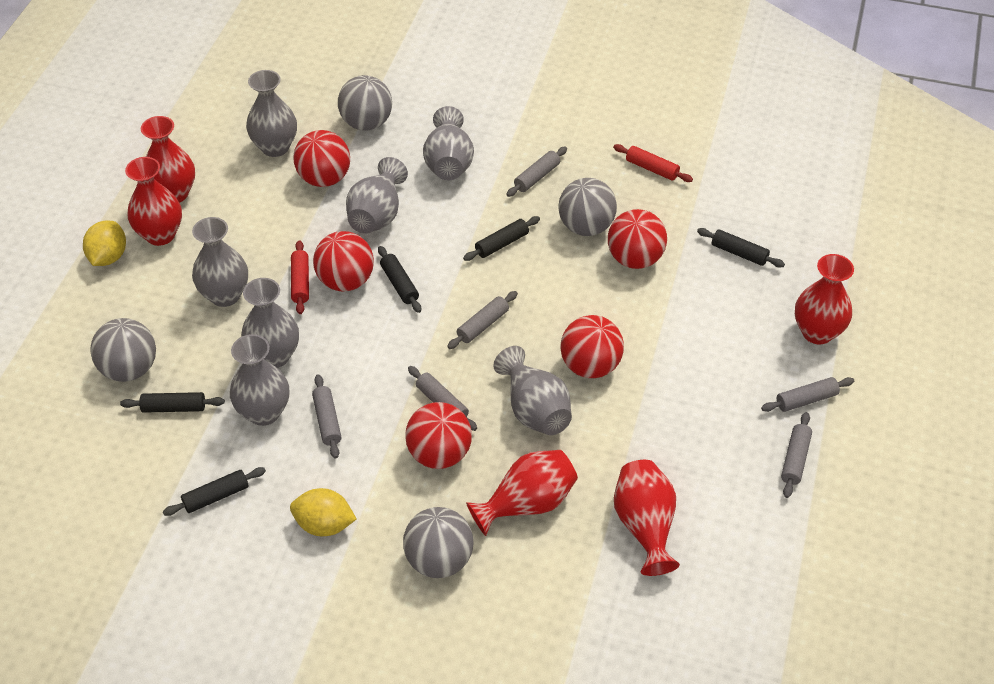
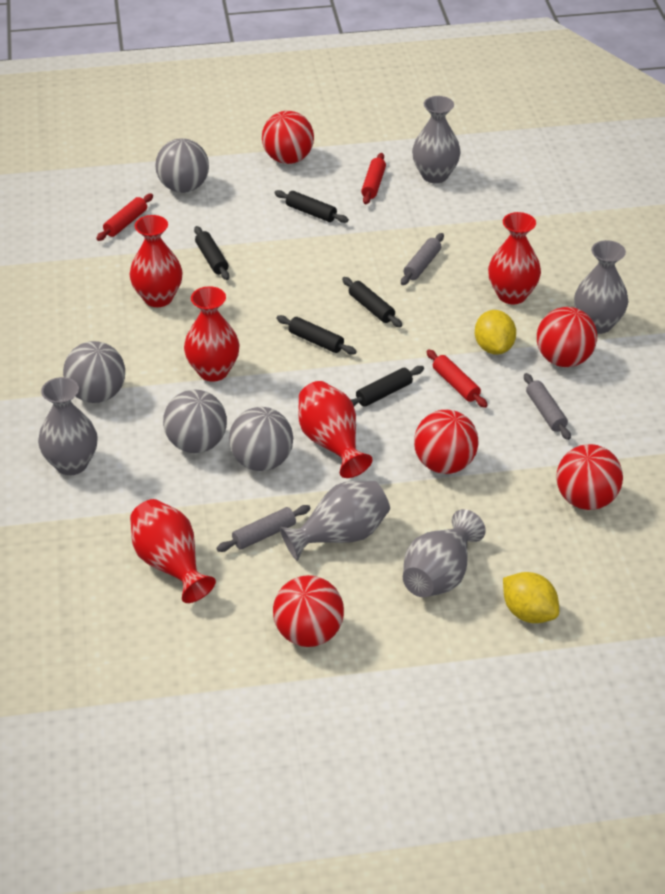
grey rolling pin: 6 -> 3
grey vase: 7 -> 5
red rolling pin: 2 -> 3

